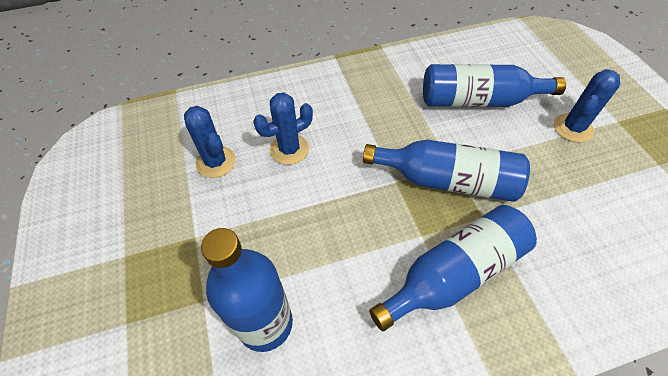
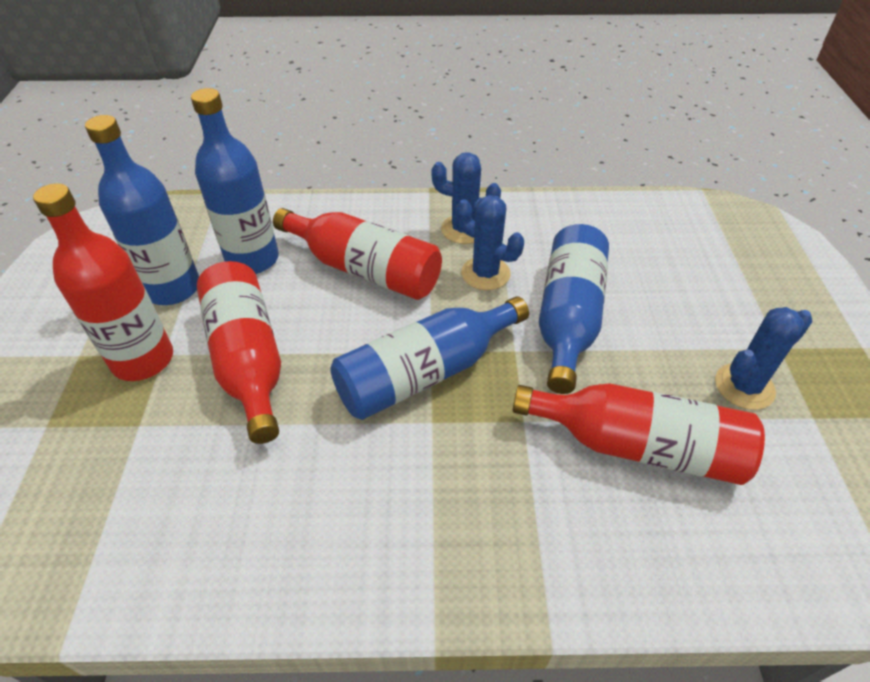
red bottle: 0 -> 4

